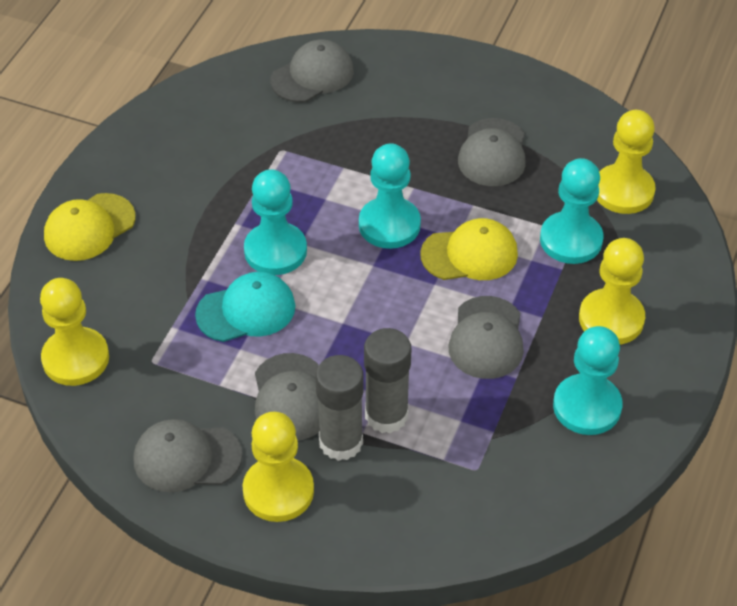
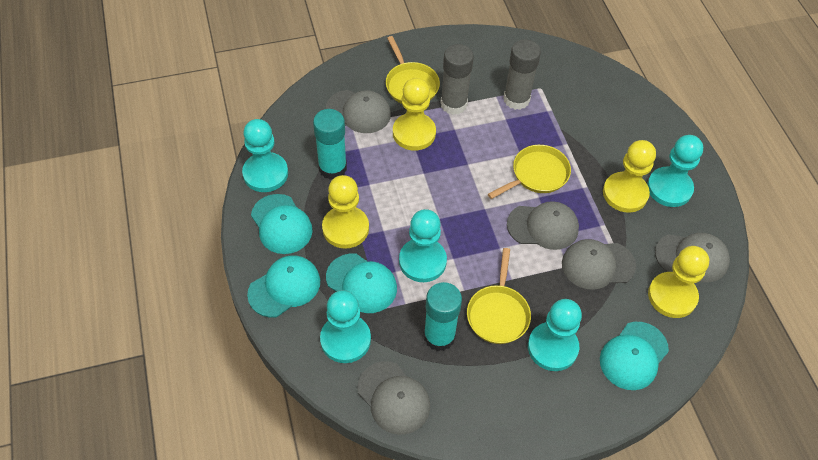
turquoise cap: 1 -> 4
turquoise glue stick: 0 -> 2
turquoise pawn: 4 -> 5
yellow cap: 2 -> 0
yellow pan: 0 -> 3

